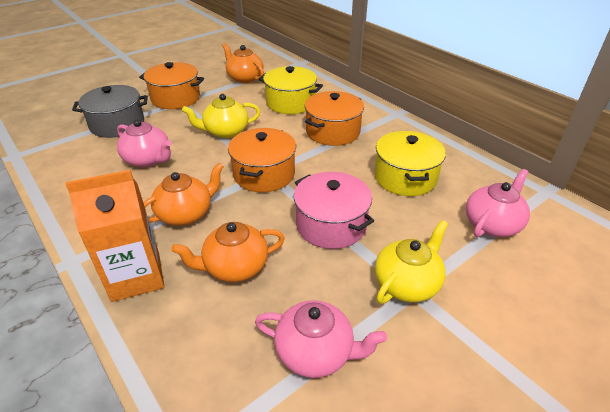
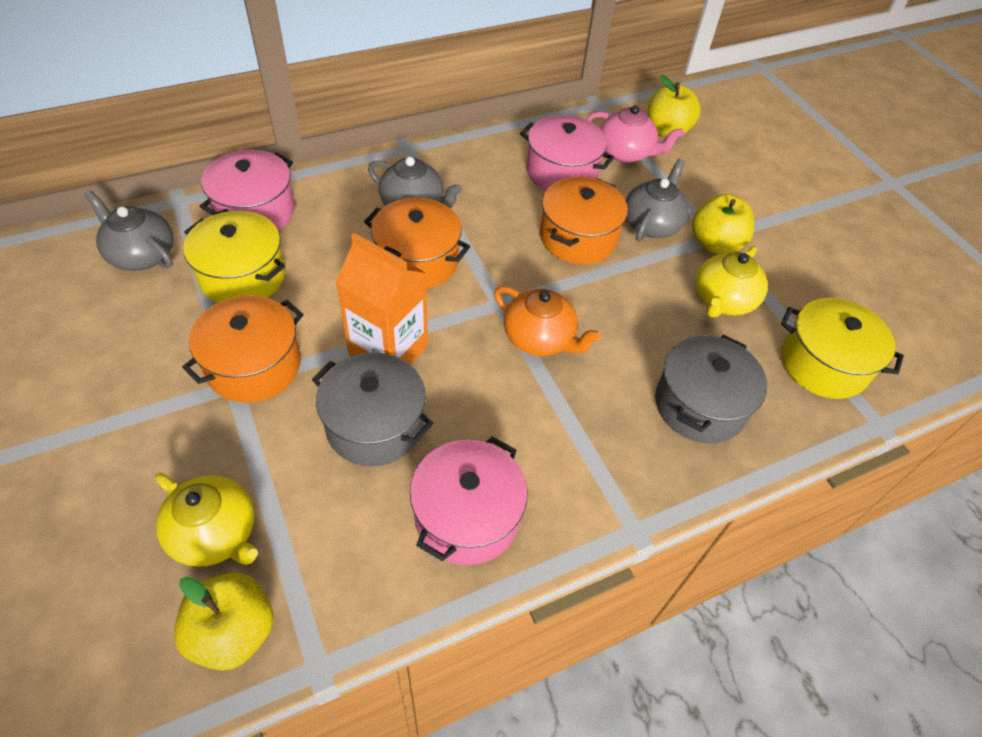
grey pot: 1 -> 2
grey teapot: 0 -> 3
orange teapot: 3 -> 1
pink pot: 1 -> 3
pink teapot: 3 -> 1
yellow apple: 0 -> 3

